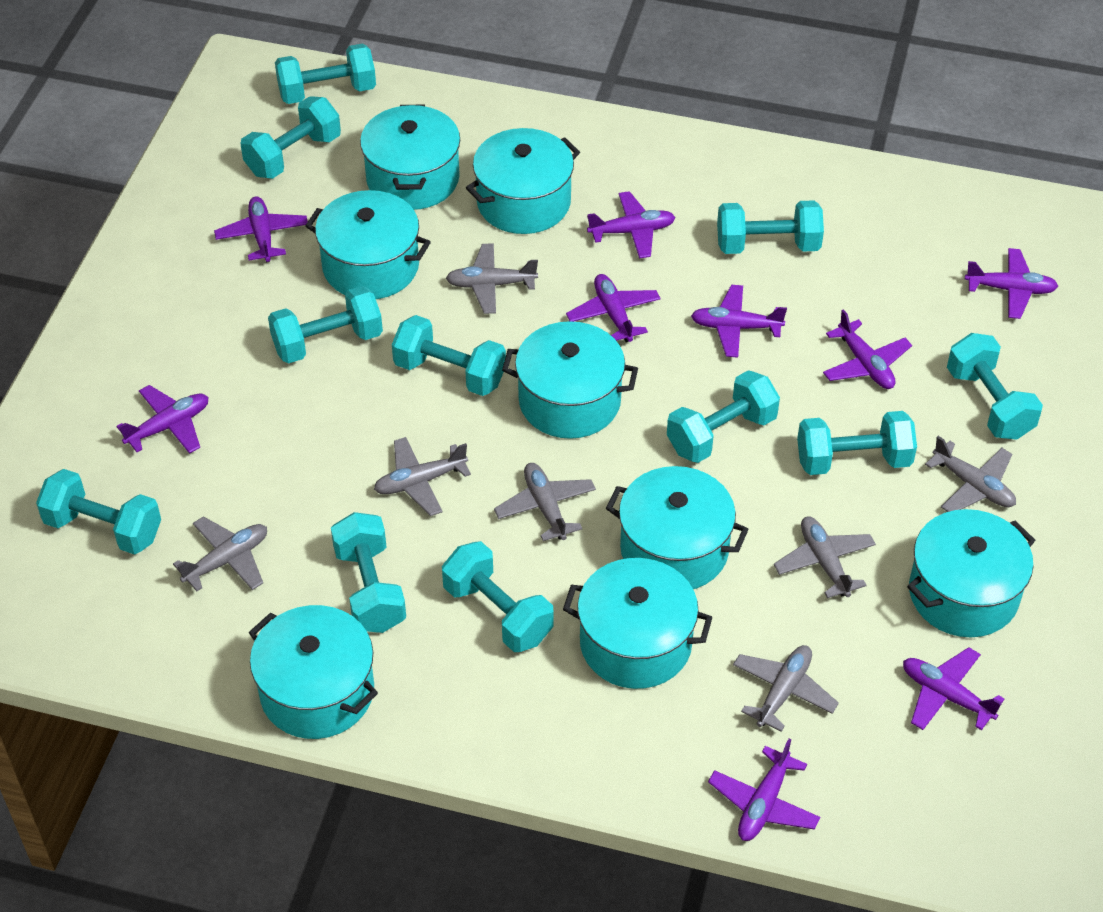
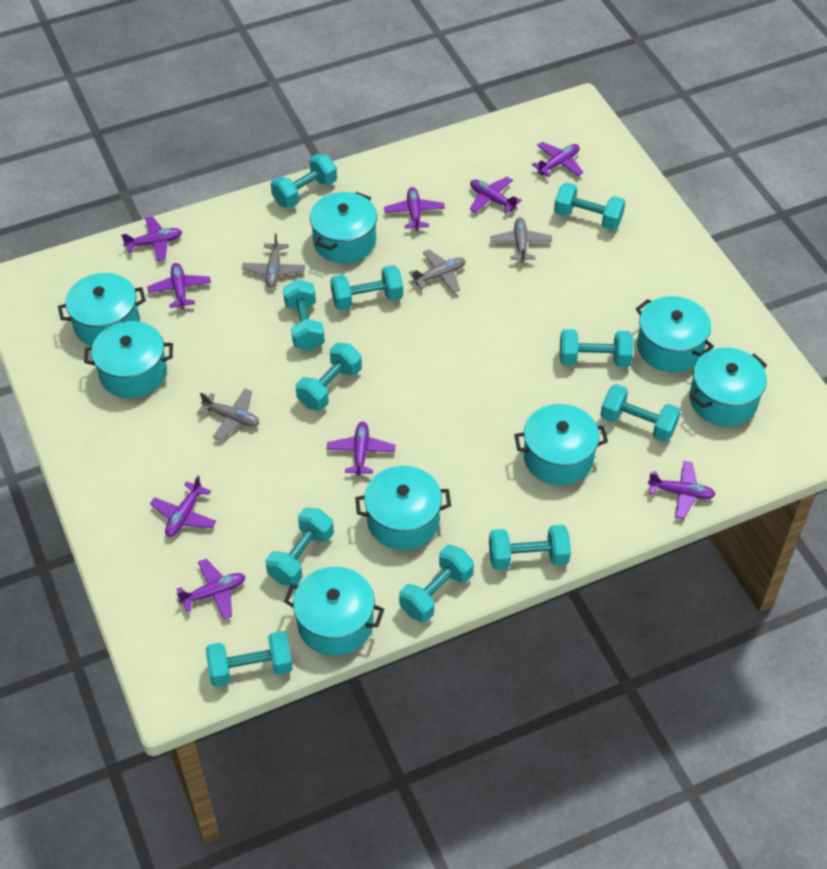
grey plane: 7 -> 4

